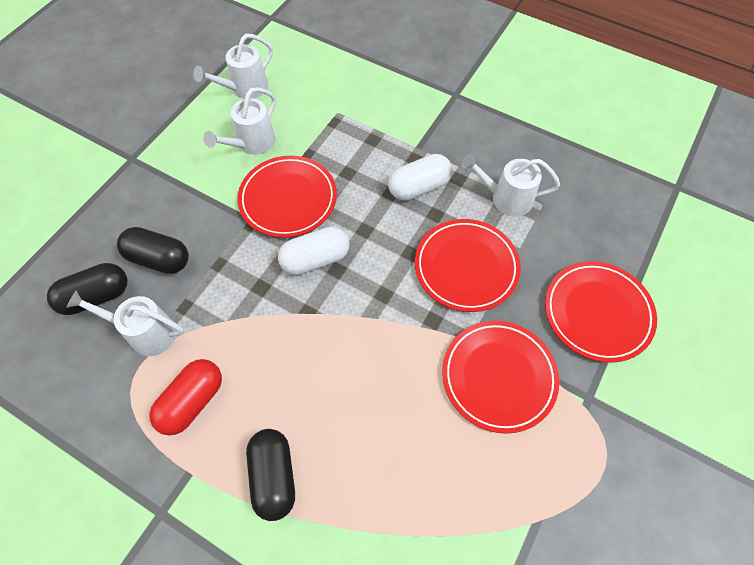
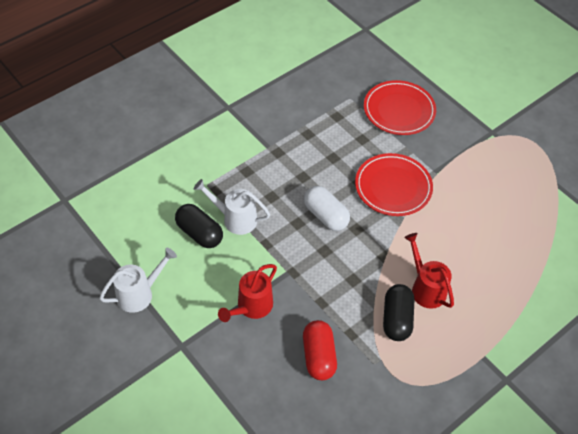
black capsule: 3 -> 2
red plate: 4 -> 2
red watering can: 0 -> 2
white capsule: 2 -> 1
white watering can: 4 -> 2

